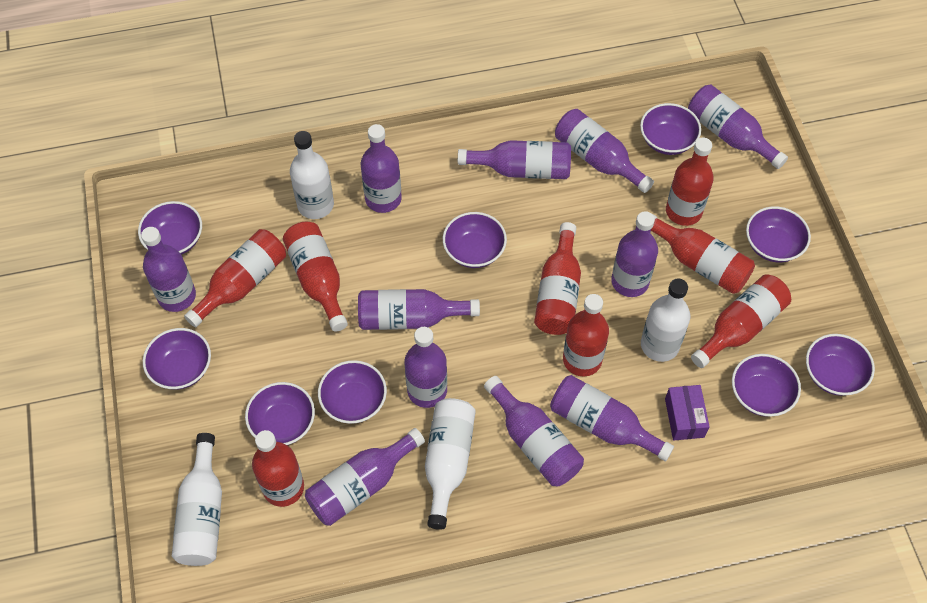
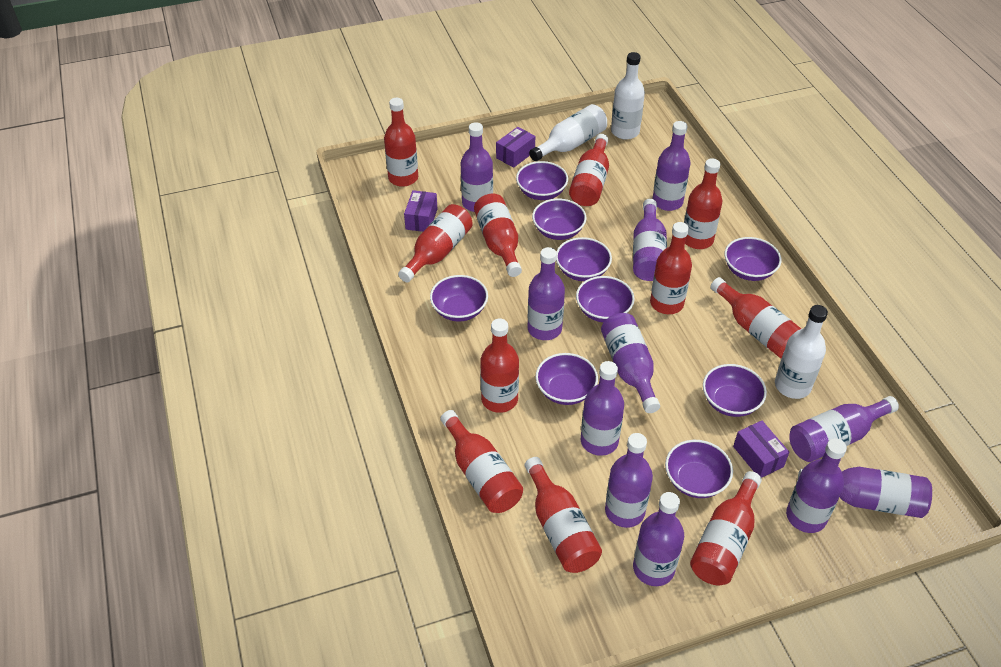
purple box: 1 -> 3
red bottle: 8 -> 11
white bottle: 4 -> 3

